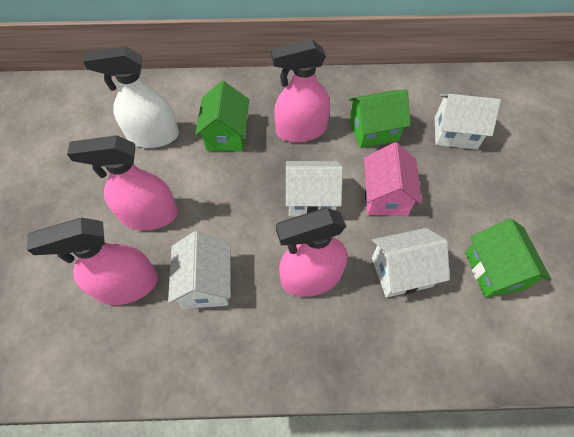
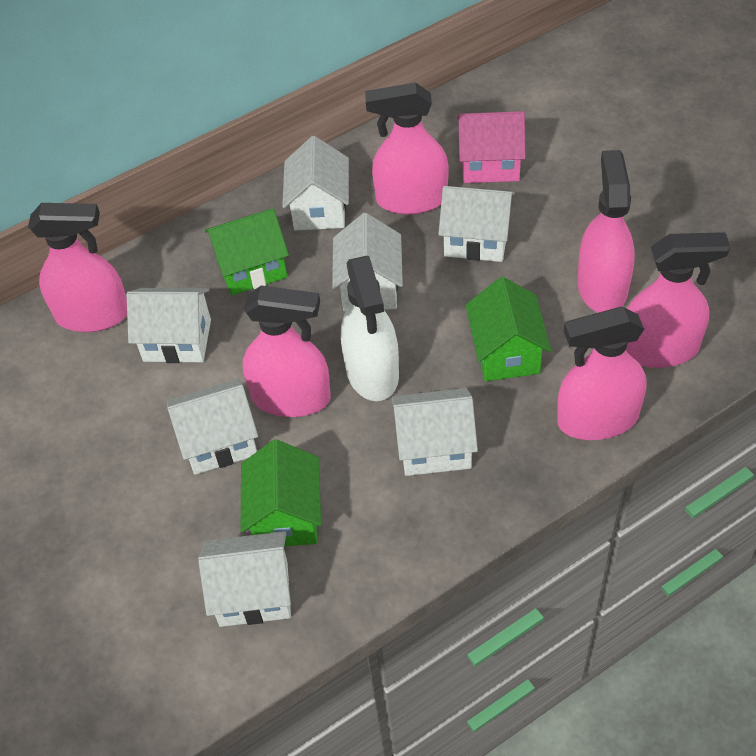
pink spray bottle: 4 -> 6
white house: 4 -> 7

